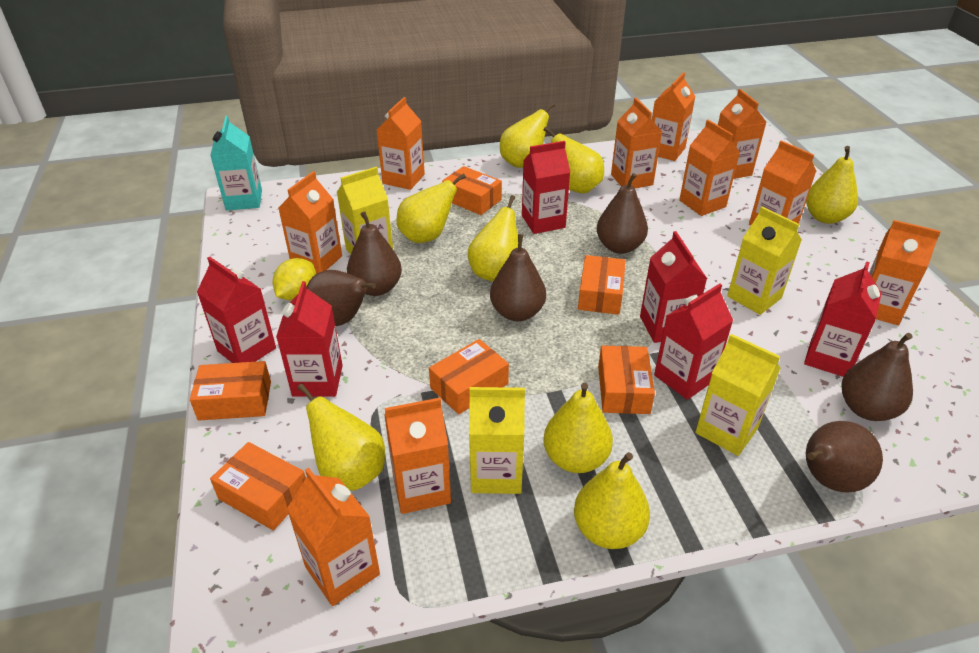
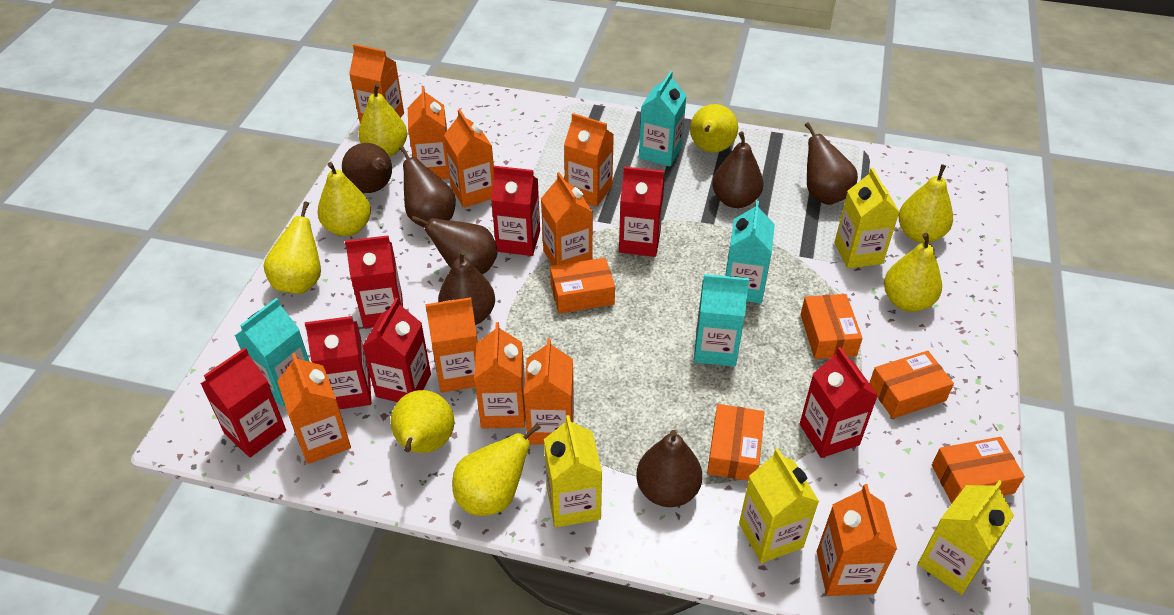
brown pear: 6 -> 7
orange box: 6 -> 5
red carton: 6 -> 7
turquoise carton: 1 -> 4
yellow lemon: 1 -> 0

